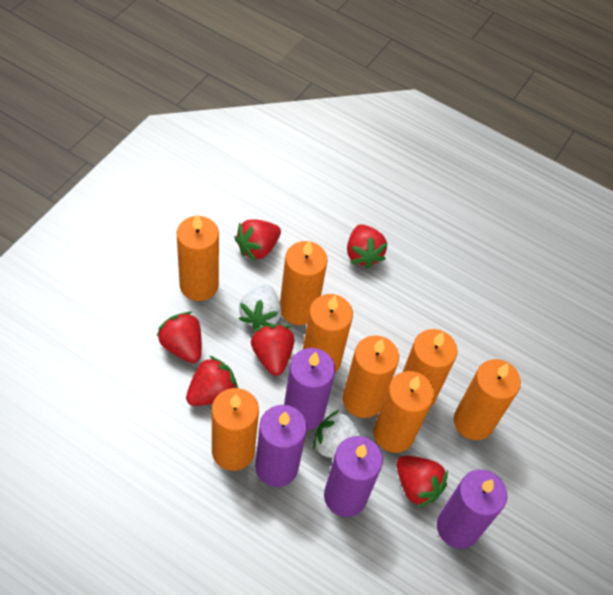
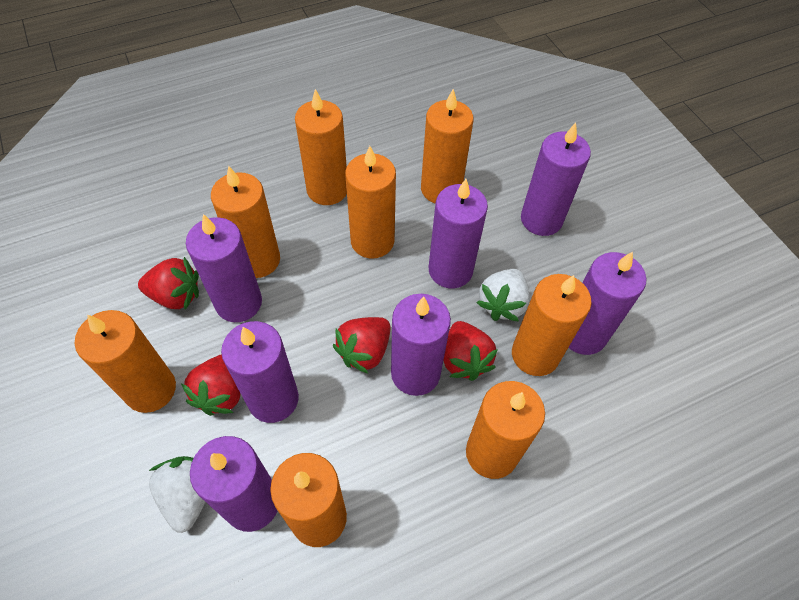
purple candle: 4 -> 7
red strawberry: 6 -> 4

